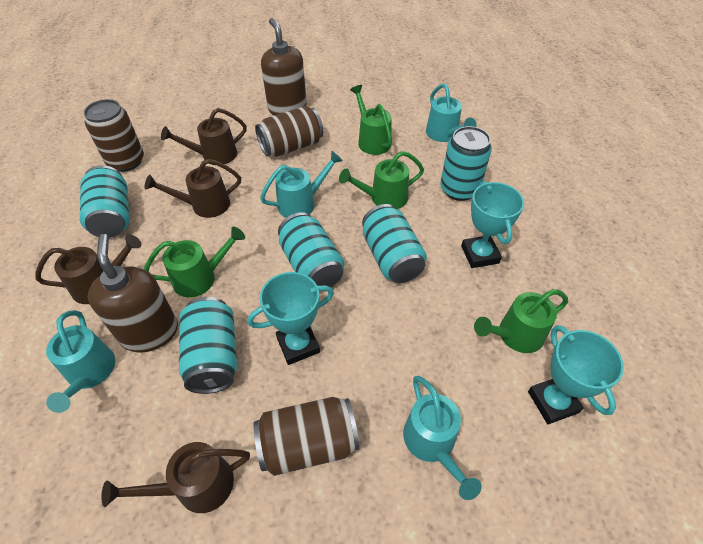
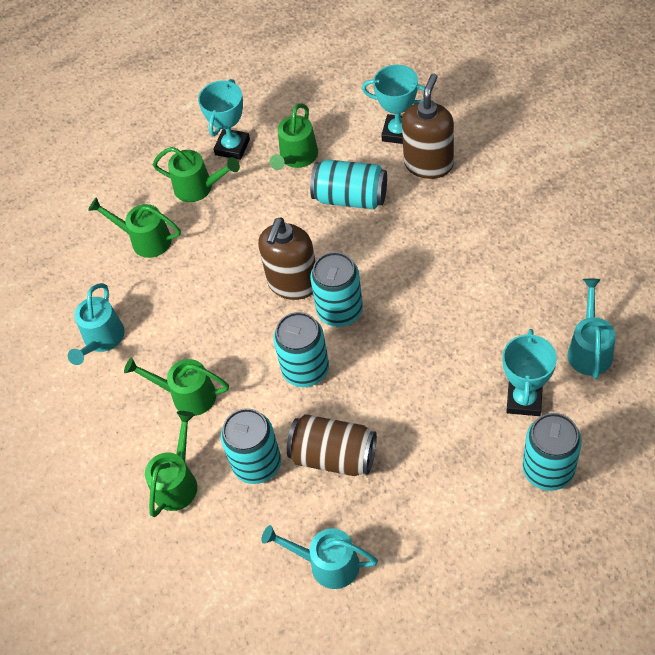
brown can: 3 -> 1
brown watering can: 4 -> 0
green watering can: 4 -> 5
turquoise watering can: 4 -> 3

